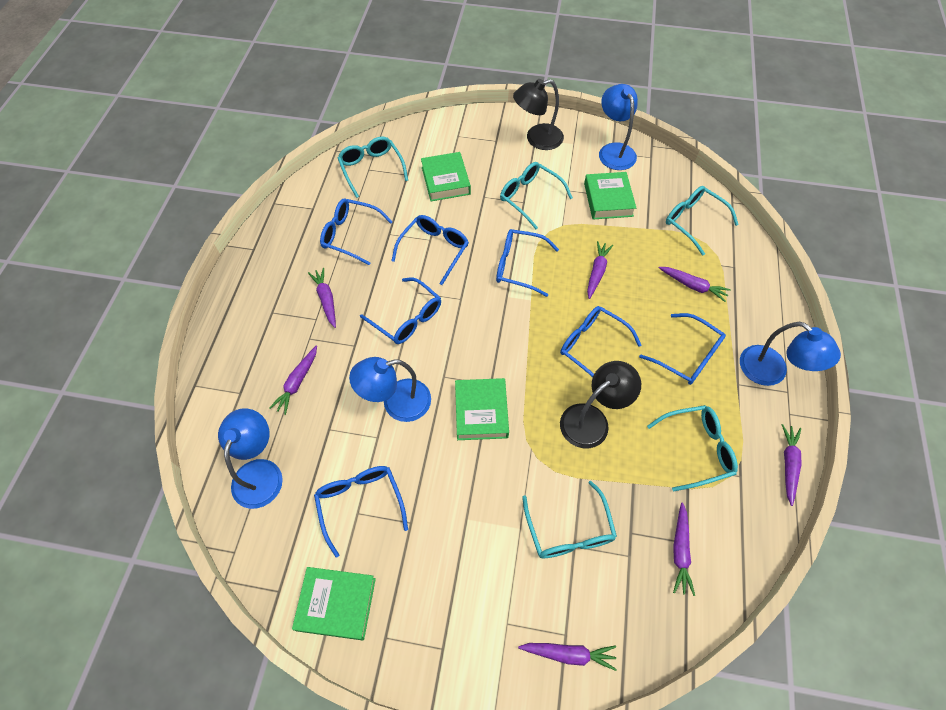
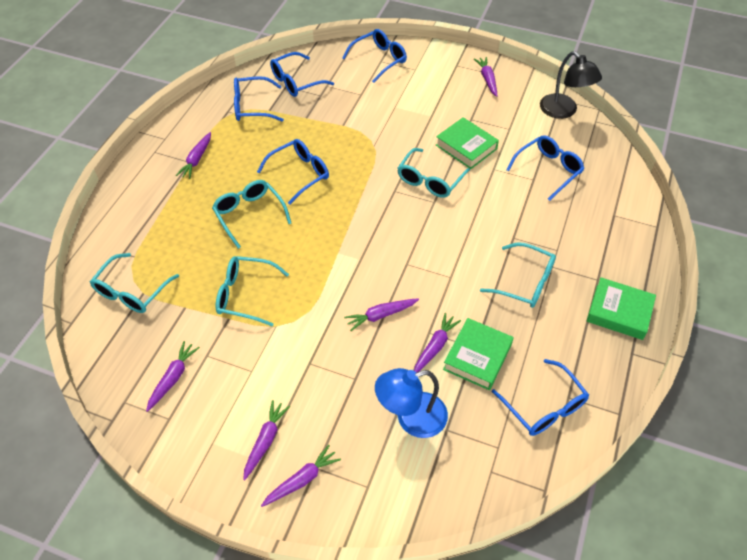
black lamp: 2 -> 1
blue glasses: 7 -> 6
blue lamp: 4 -> 1
green book: 4 -> 3

